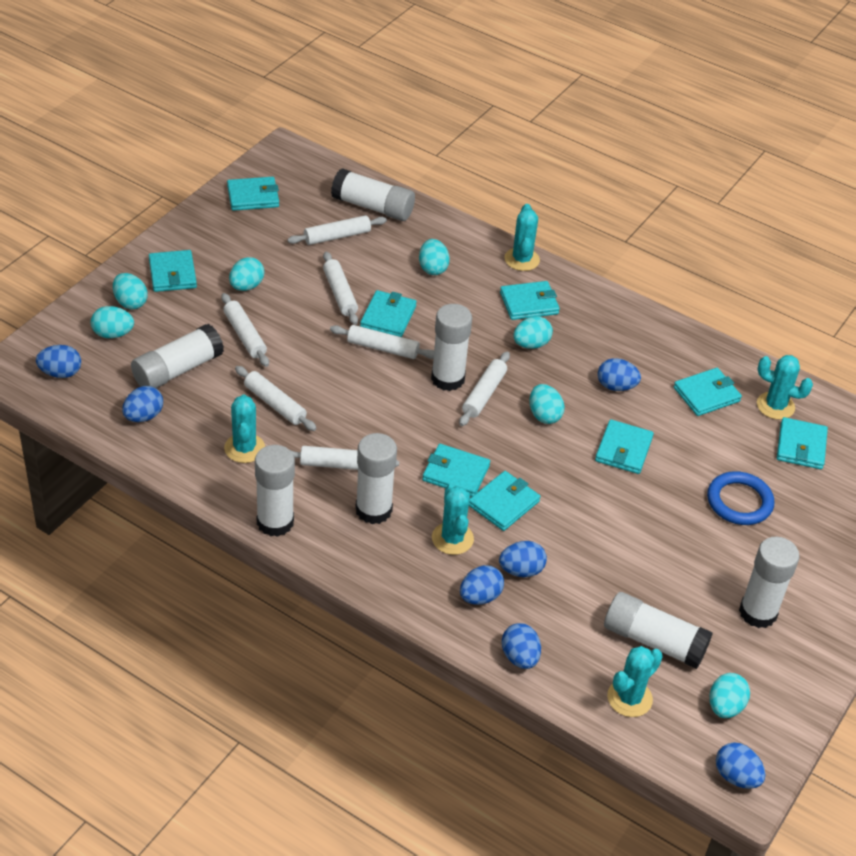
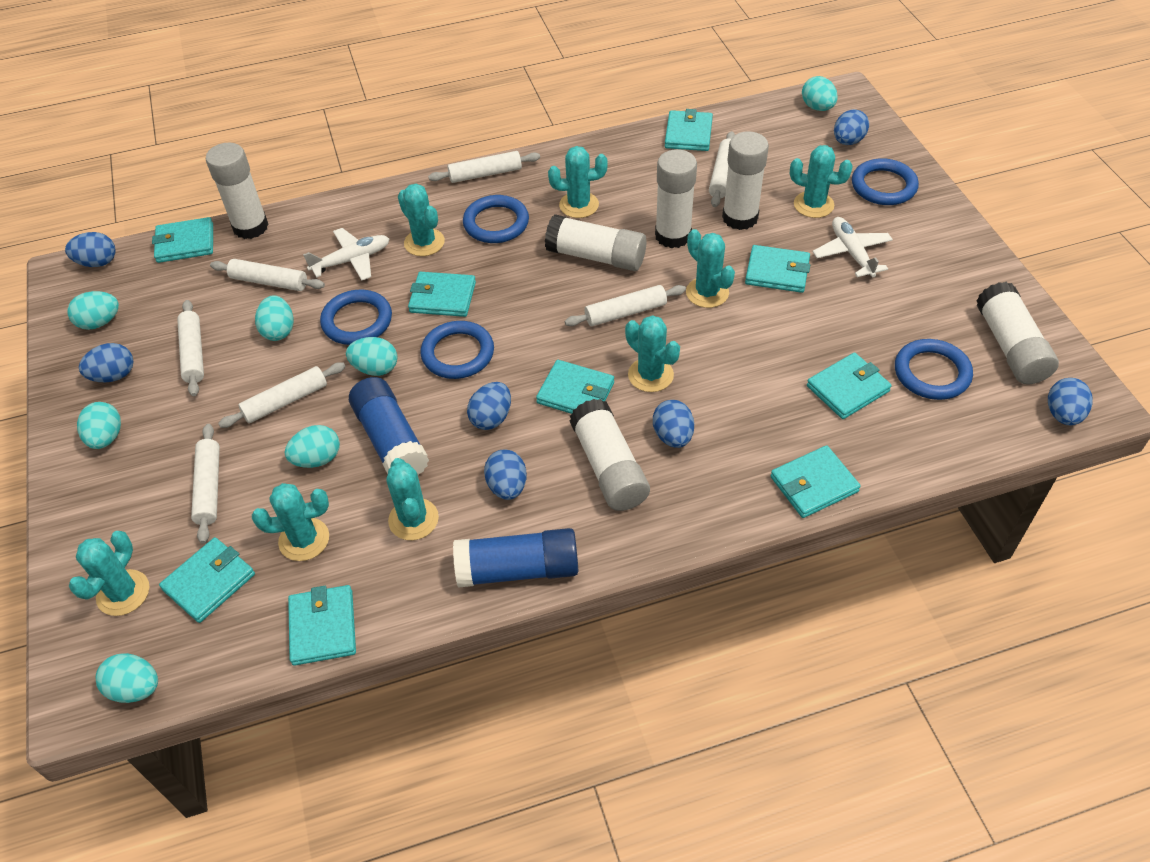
blue glue stick: 0 -> 2
blue ring: 1 -> 5
turquoise cactus: 5 -> 8
white glue stick: 7 -> 6
white plane: 0 -> 2

